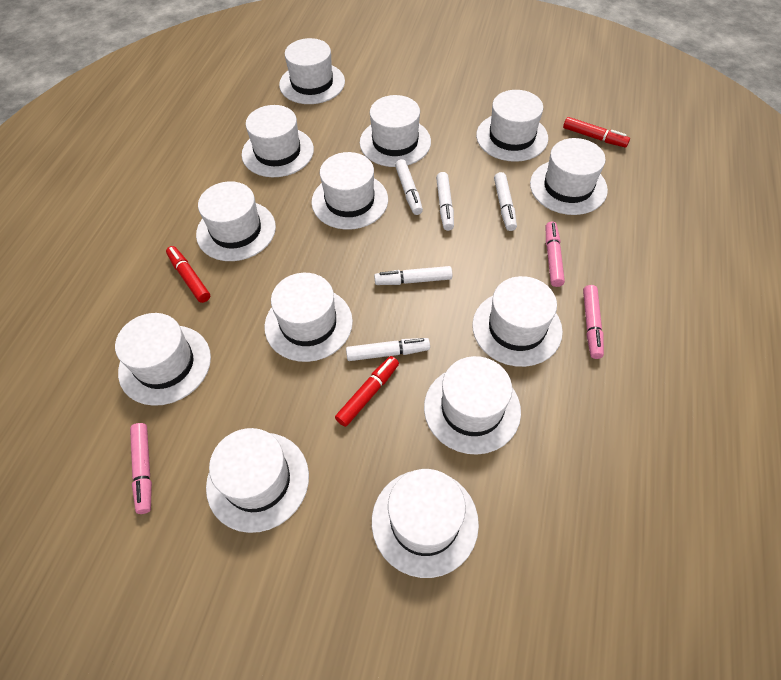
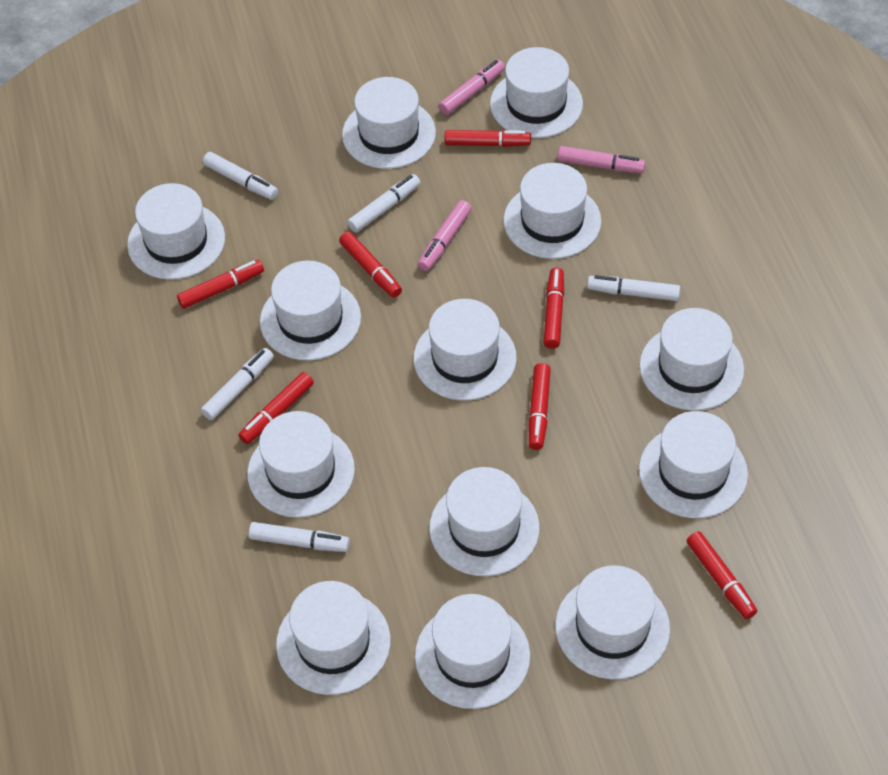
red marker: 3 -> 7

